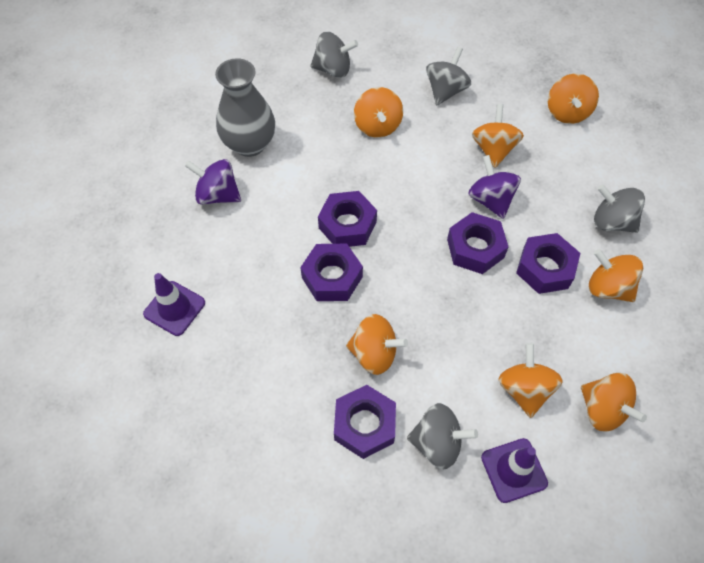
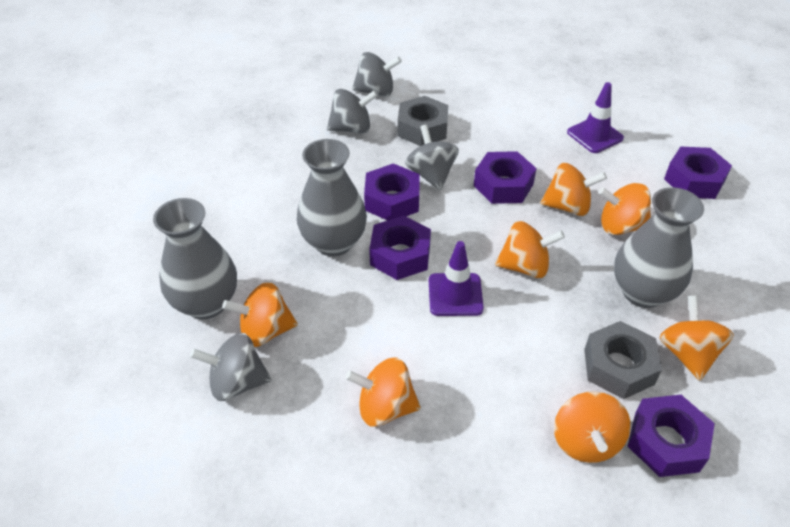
grey nut: 0 -> 2
grey vase: 1 -> 3
purple spinning top: 2 -> 0

